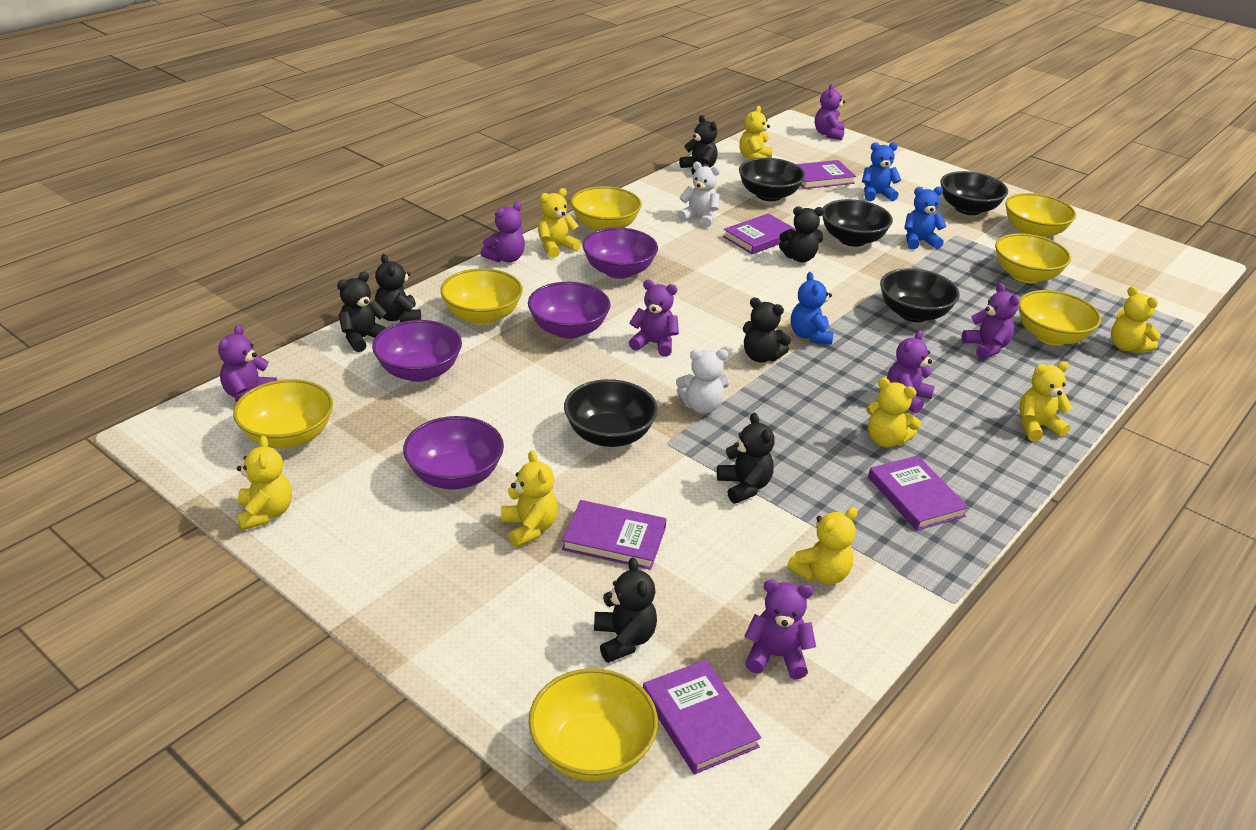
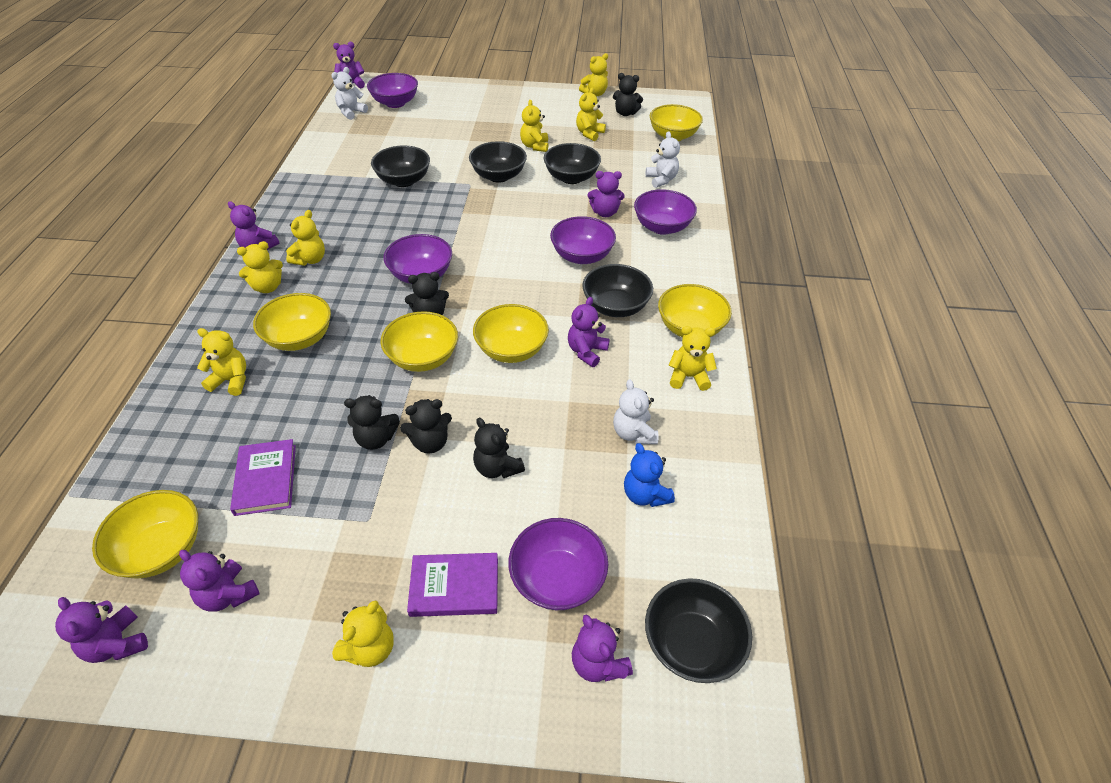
black teddy bear: 7 -> 5
blue teddy bear: 3 -> 1
purple book: 5 -> 2
purple bowl: 4 -> 5
white teddy bear: 2 -> 3
yellow bowl: 7 -> 6

